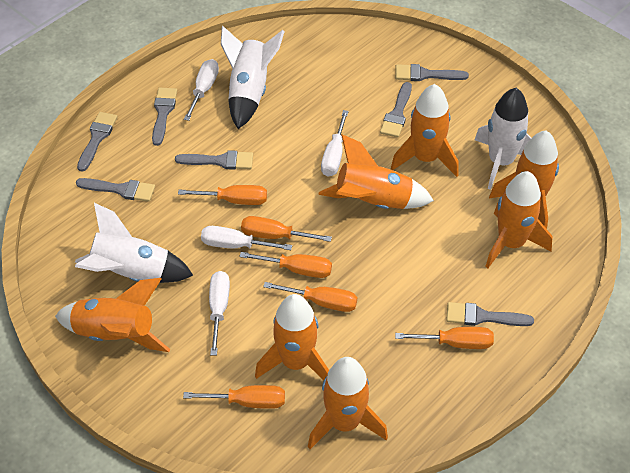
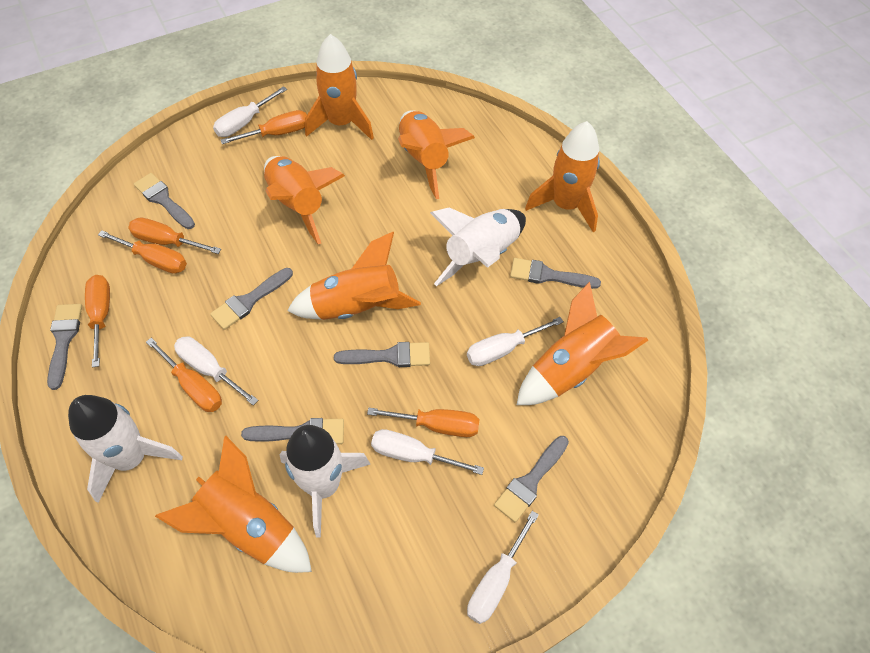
white screwdriver: 4 -> 5

